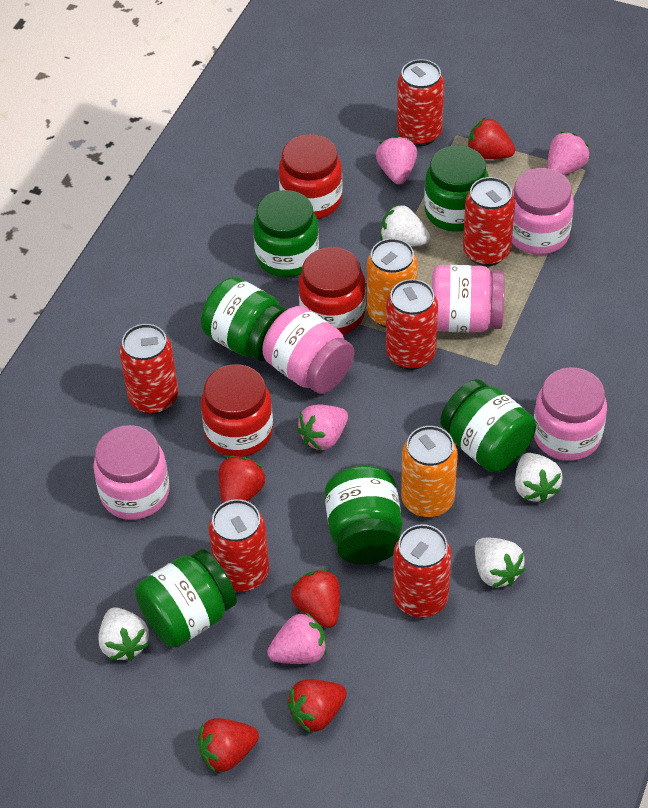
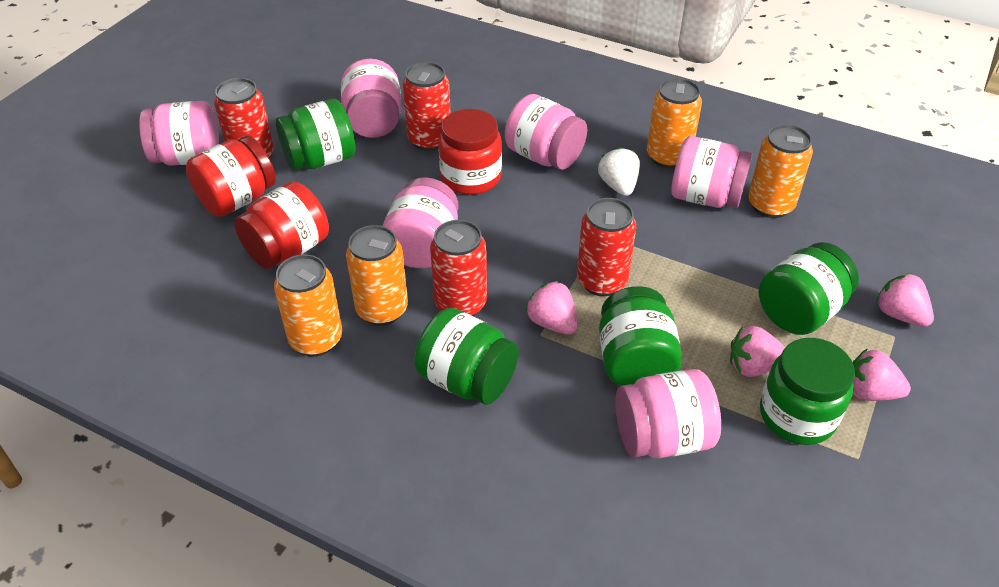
green jar: 6 -> 5
orange can: 2 -> 4
pink jar: 5 -> 6
red can: 6 -> 4
red strawberry: 5 -> 0
white strawberry: 4 -> 1

